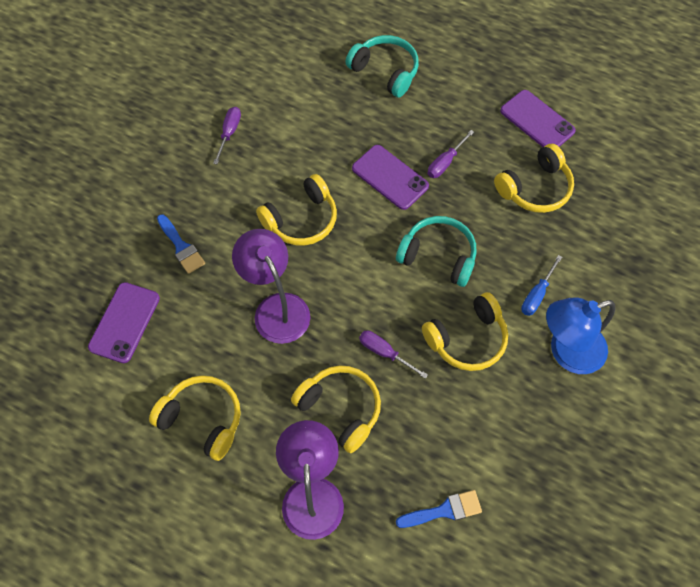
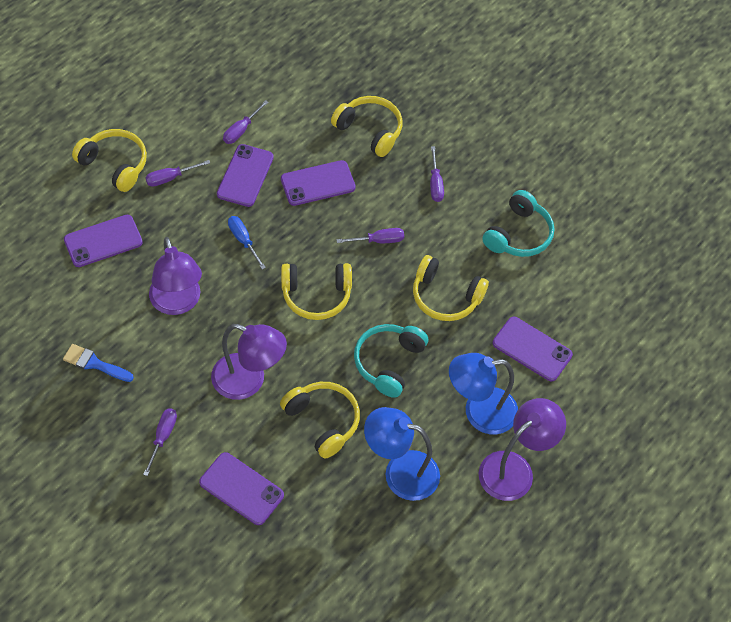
blue brush: 2 -> 1
blue lamp: 1 -> 2
purple lamp: 2 -> 3
purple phone: 3 -> 5
purple screwdriver: 3 -> 5

